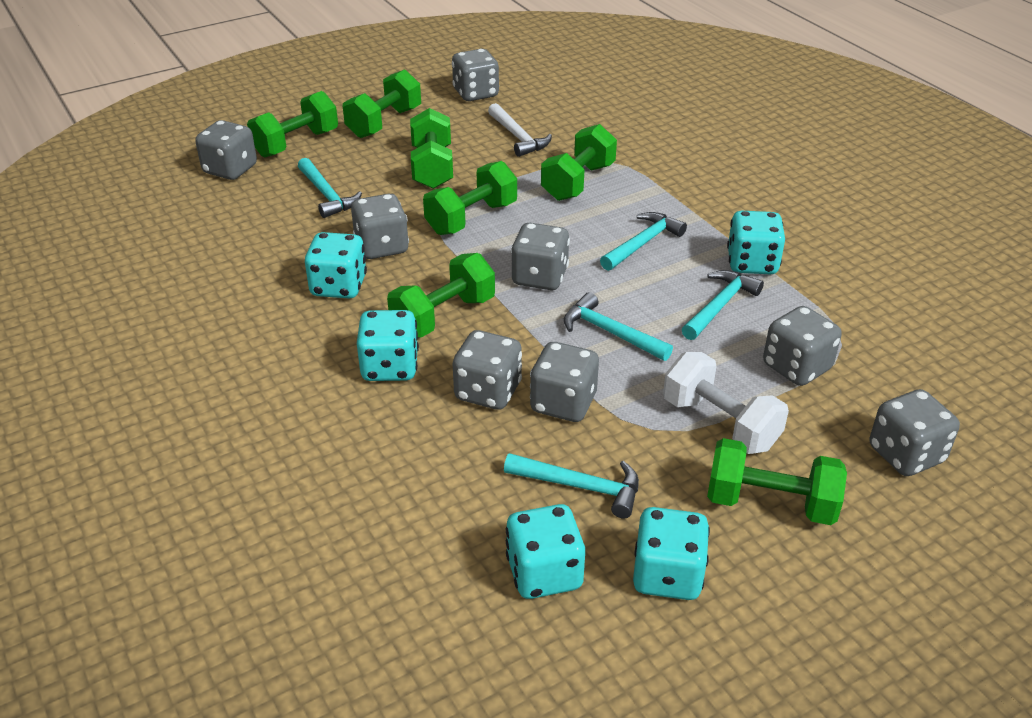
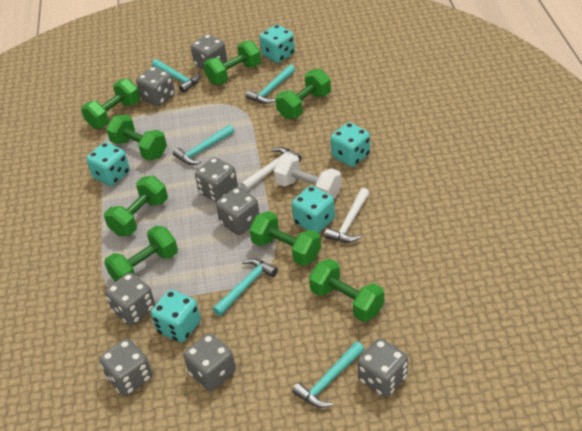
green dumbbell: 7 -> 8
white hammer: 1 -> 2

